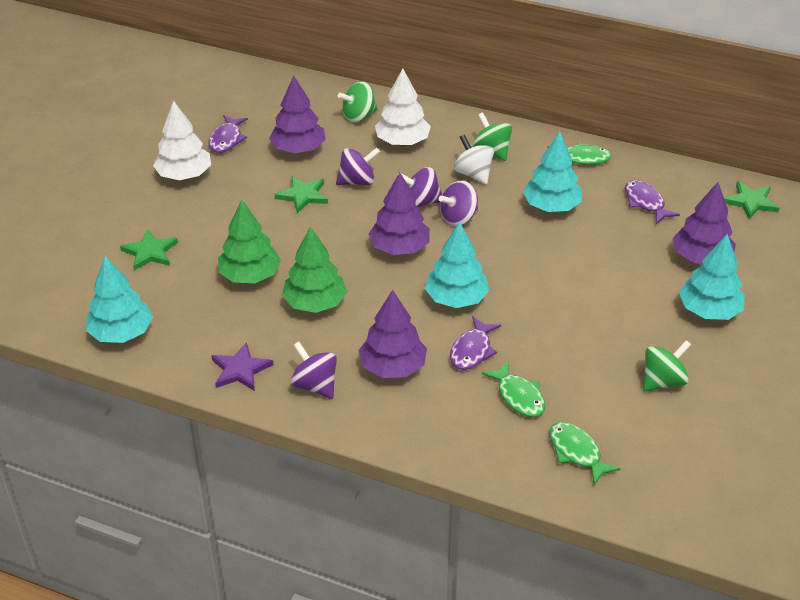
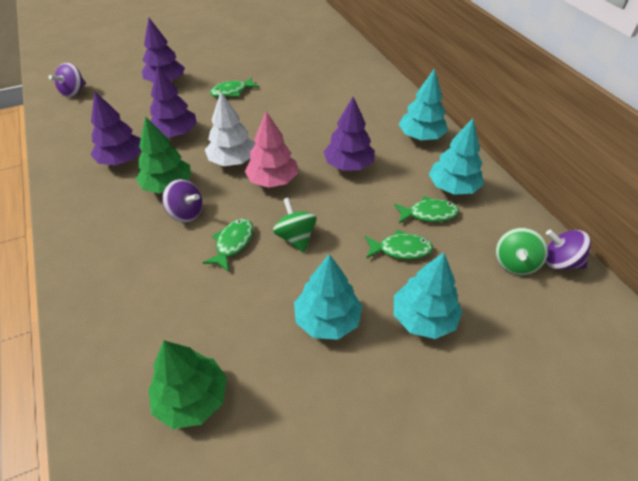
green fish: 3 -> 4
green spinning top: 3 -> 2
green star: 3 -> 0
pink tree: 0 -> 1
purple fish: 3 -> 0
purple spinning top: 4 -> 3
purple star: 1 -> 0
white spinning top: 1 -> 0
white tree: 2 -> 1

